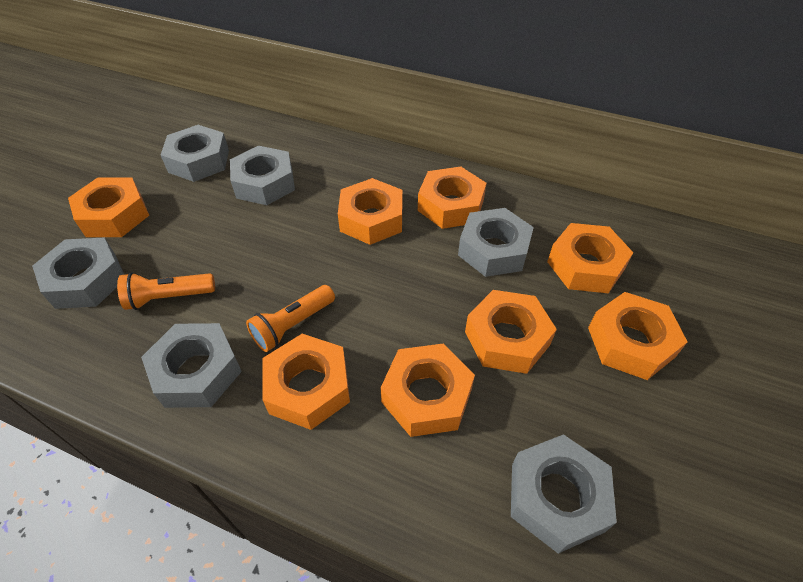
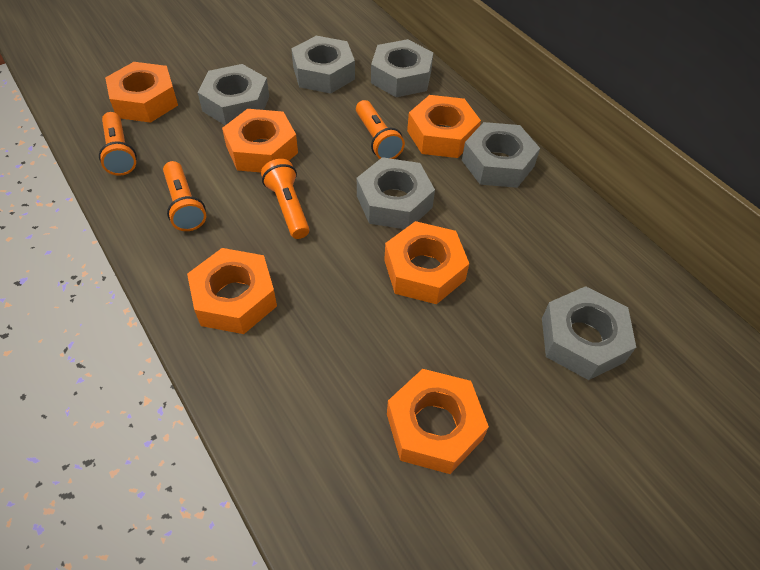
orange flashlight: 2 -> 4
orange nut: 8 -> 6

